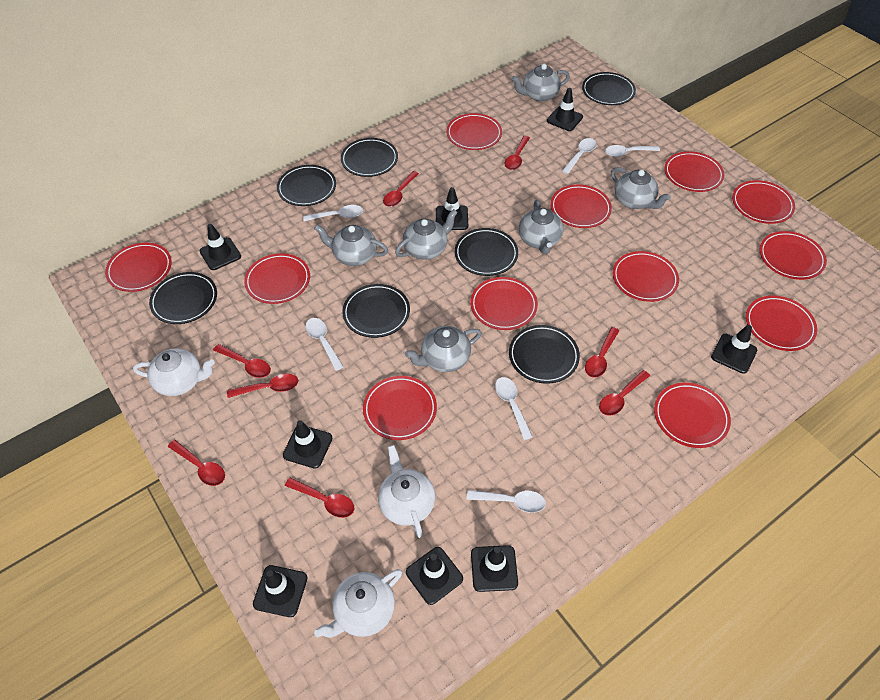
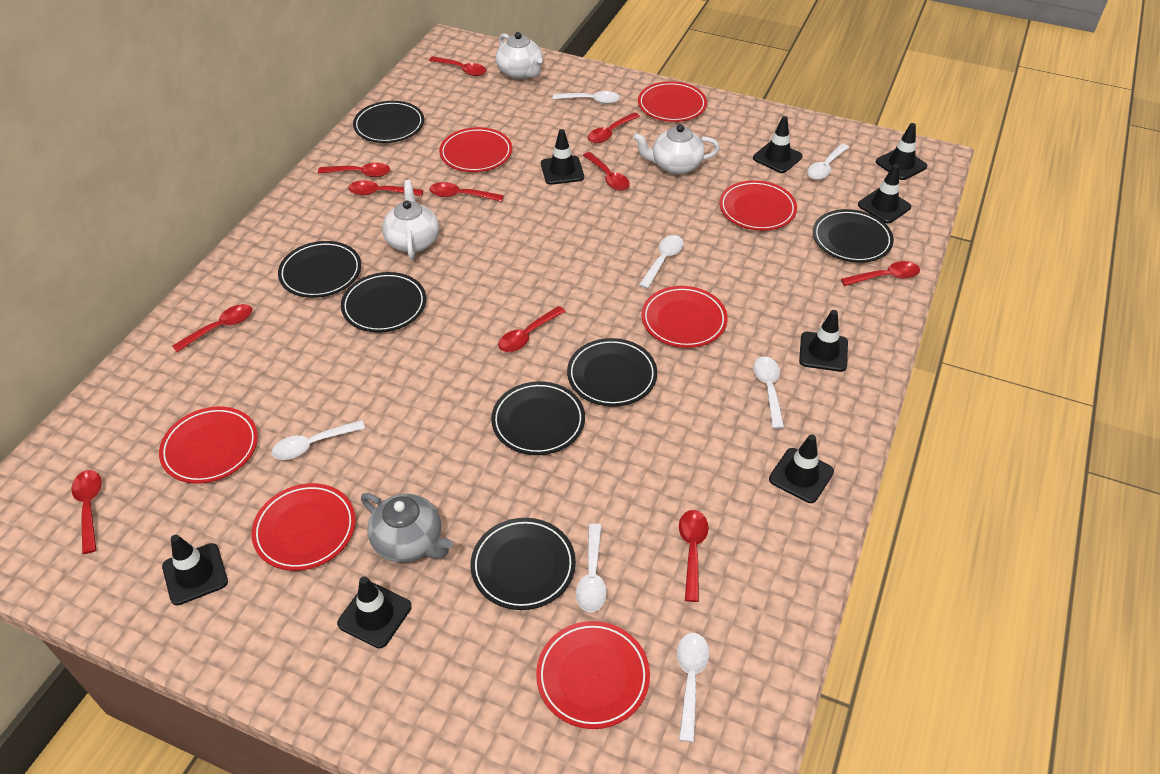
grey teapot: 6 -> 1
red plate: 12 -> 7
red spoon: 8 -> 11
white spoon: 6 -> 7

